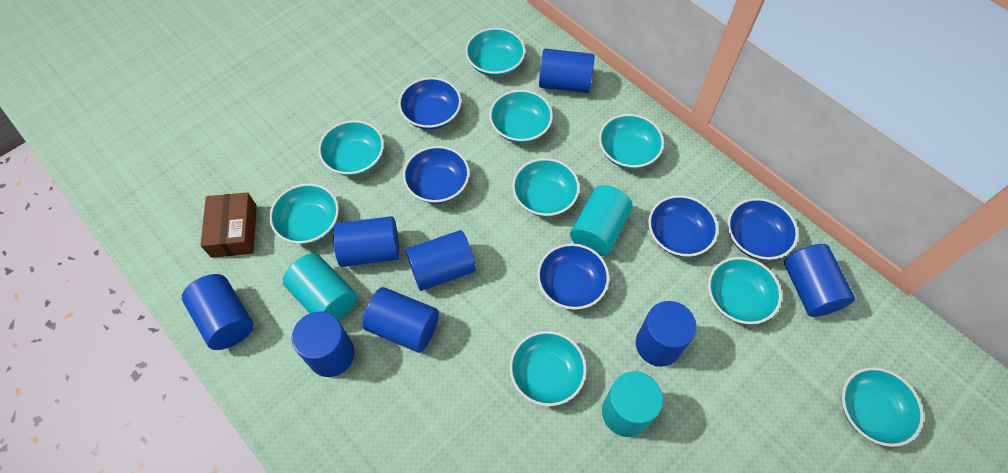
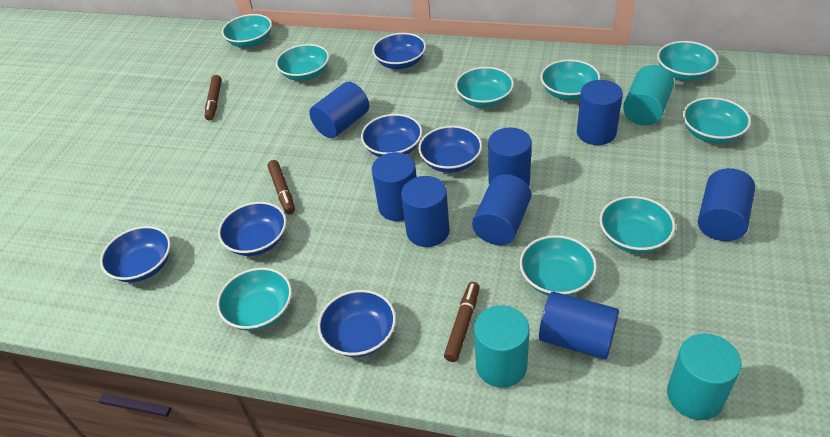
blue bowl: 5 -> 6
brown box: 1 -> 0
brown marker: 0 -> 3

